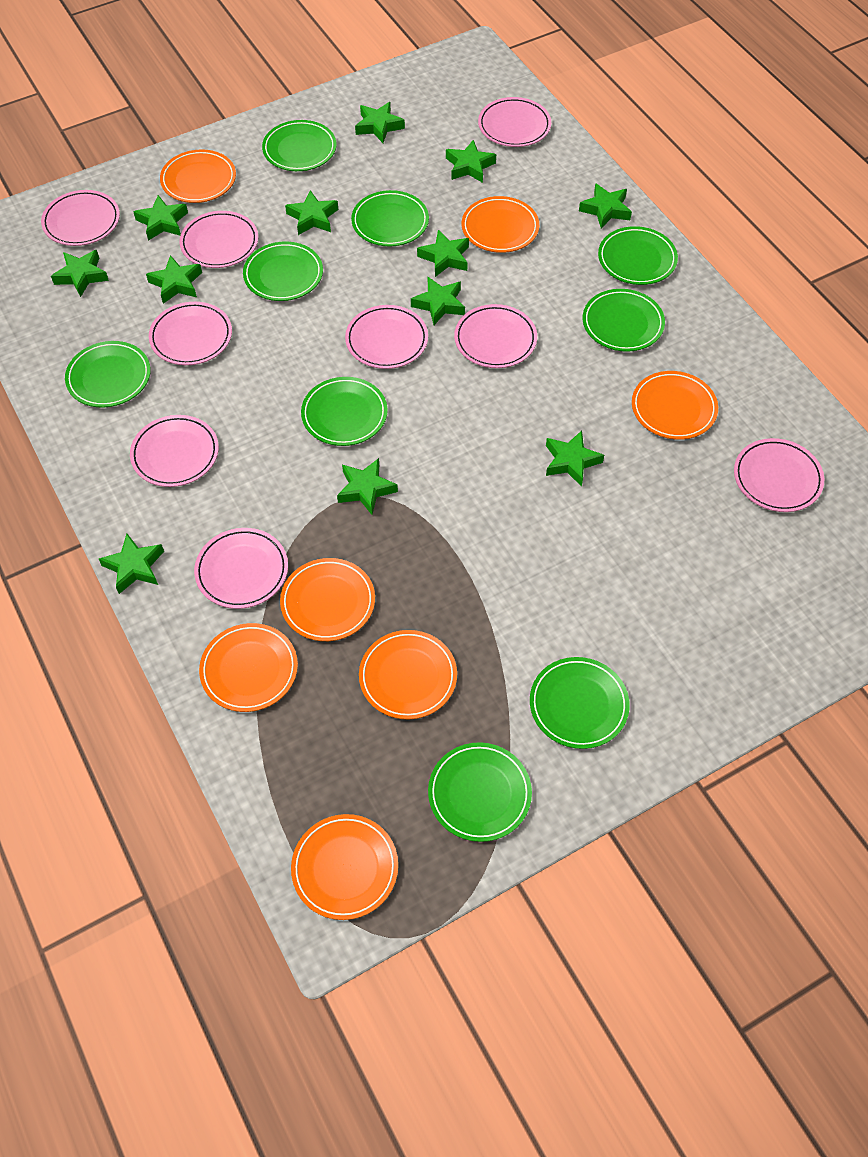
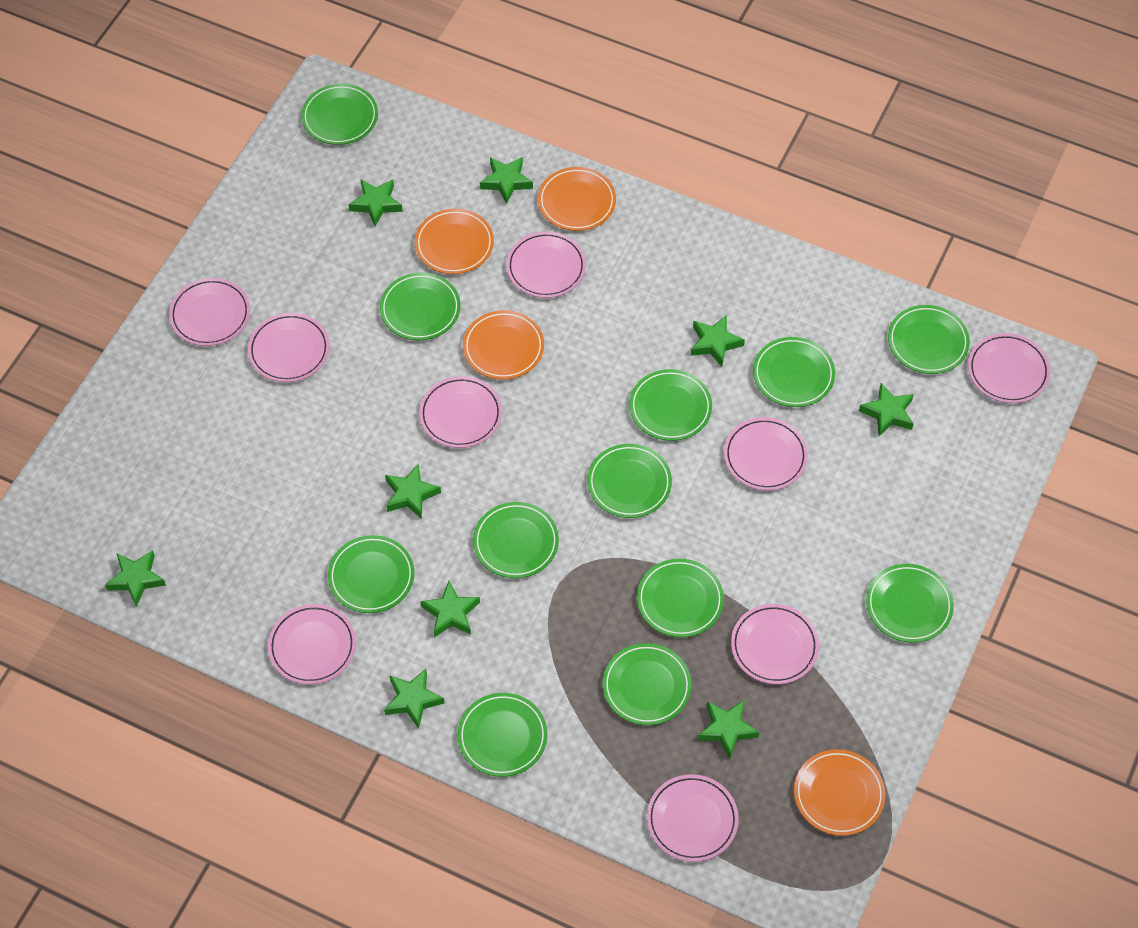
green plate: 9 -> 12
green star: 12 -> 9
orange plate: 7 -> 4

